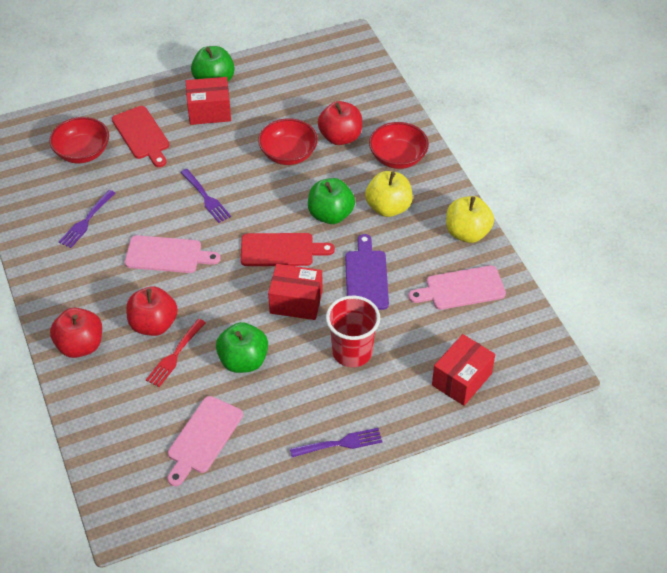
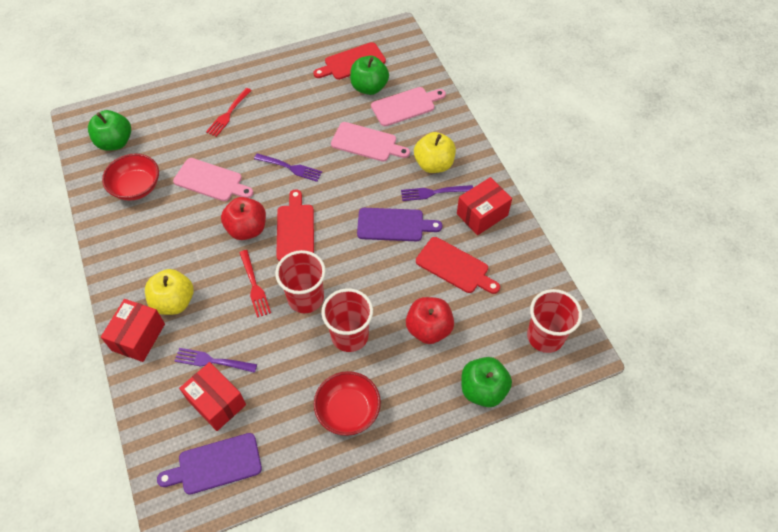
purple cutting board: 1 -> 2
red apple: 3 -> 2
red bowl: 3 -> 2
red cup: 1 -> 3
red cutting board: 2 -> 3
red fork: 1 -> 2

